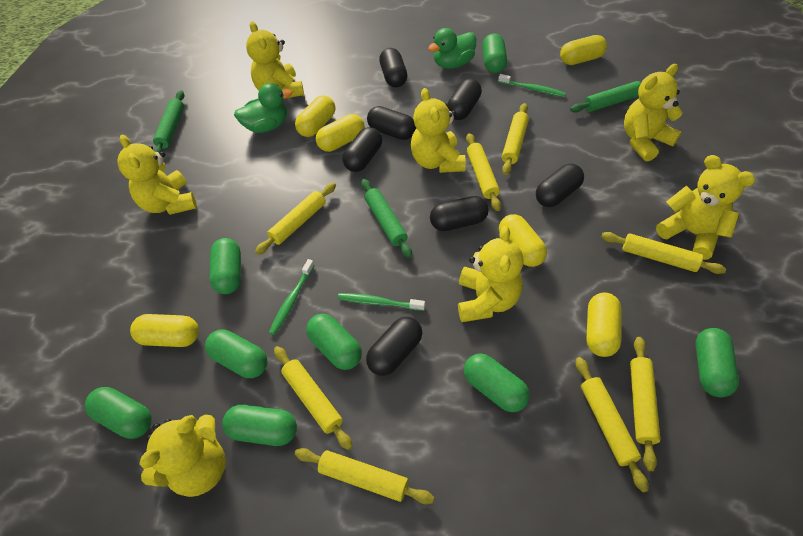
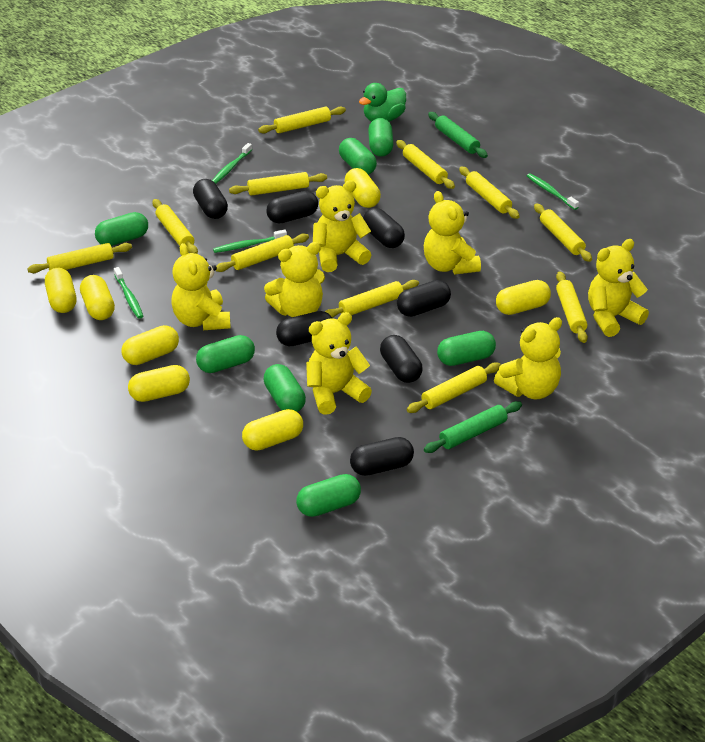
green capsule: 8 -> 7
green duck: 2 -> 1
green rolling pin: 3 -> 2
green toothbrush: 3 -> 4
yellow capsule: 6 -> 7
yellow rolling pin: 8 -> 11

